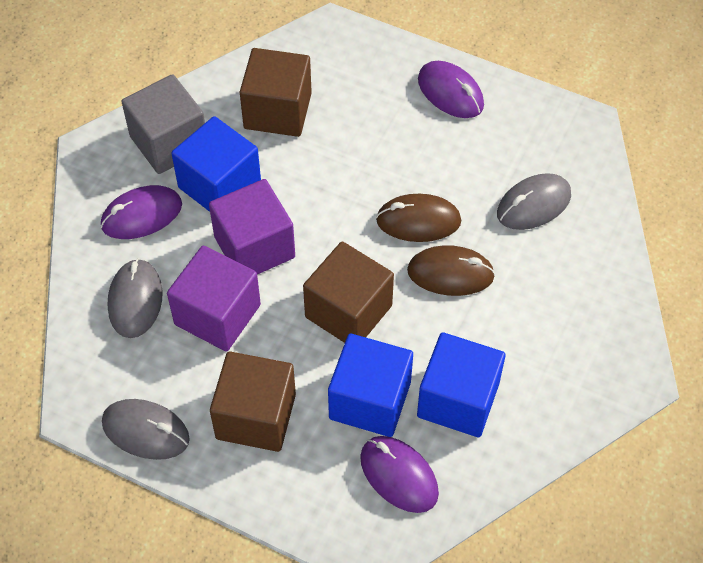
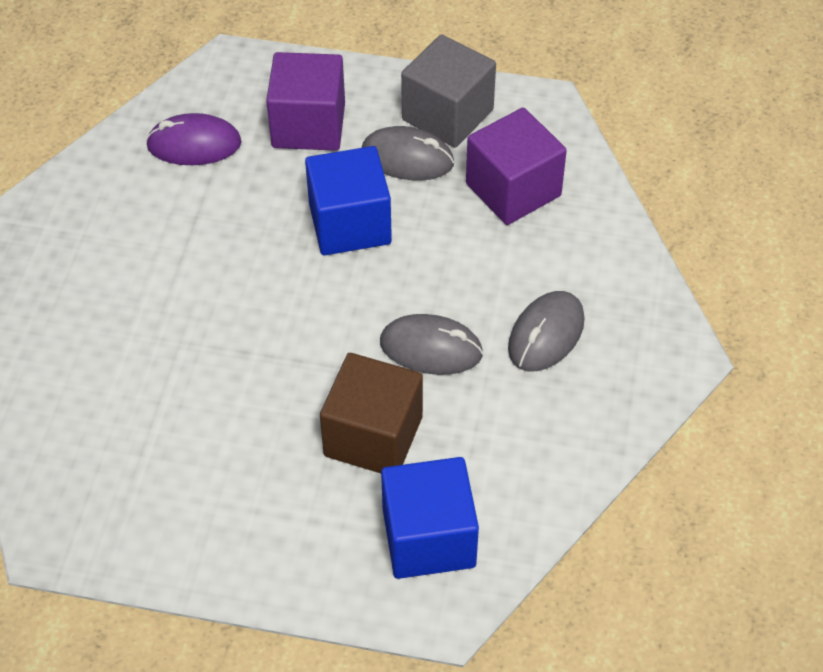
blue cube: 3 -> 2
brown cube: 3 -> 1
brown mouse: 2 -> 0
purple mouse: 3 -> 1

